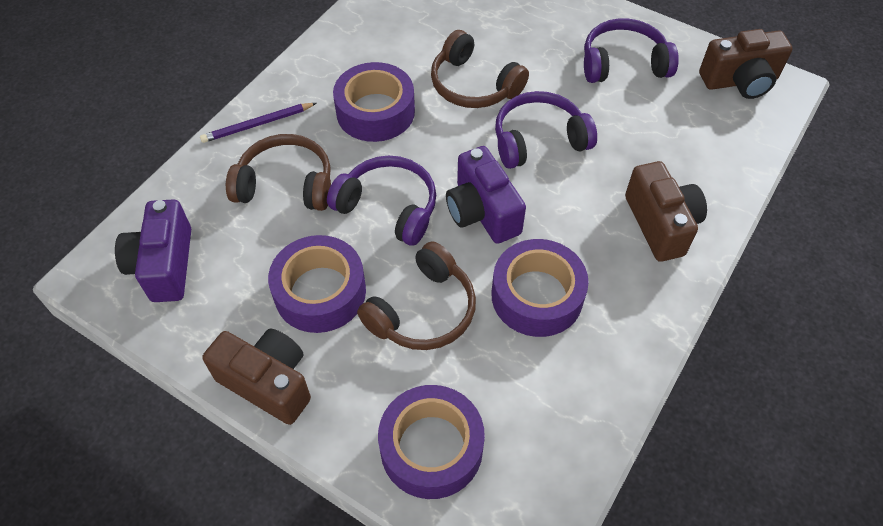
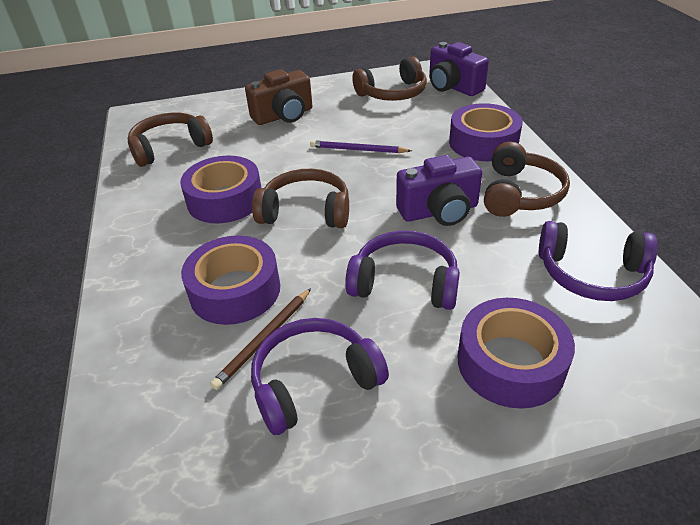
brown camera: 3 -> 1
brown headphones: 3 -> 4
brown pencil: 0 -> 1

